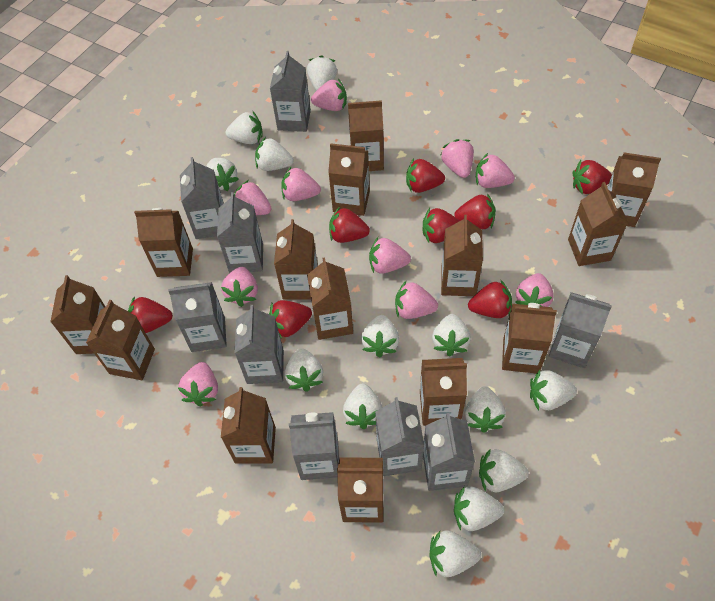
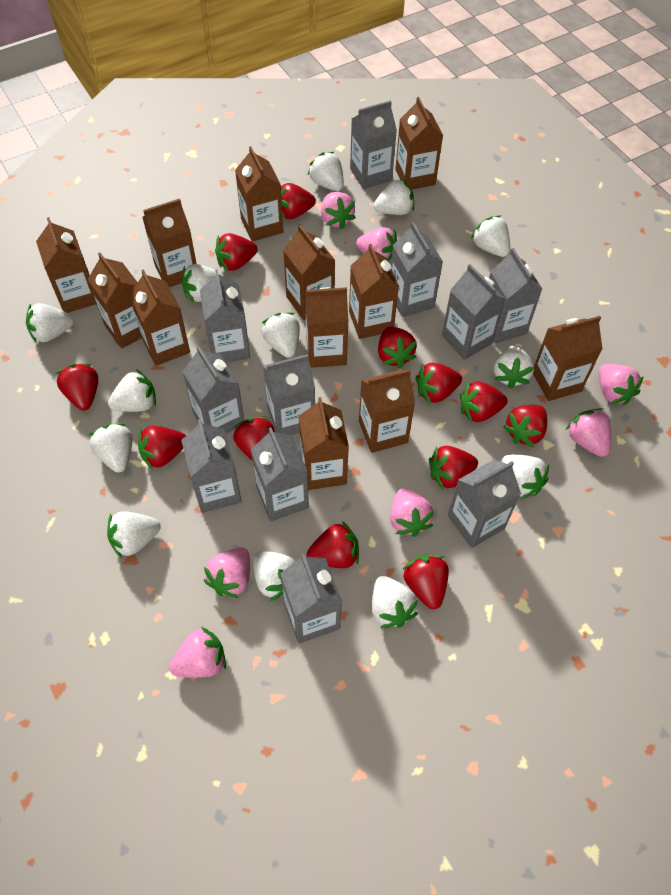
brown carton: 14 -> 12
grey carton: 9 -> 11
pink strawberry: 10 -> 7
red strawberry: 8 -> 12

